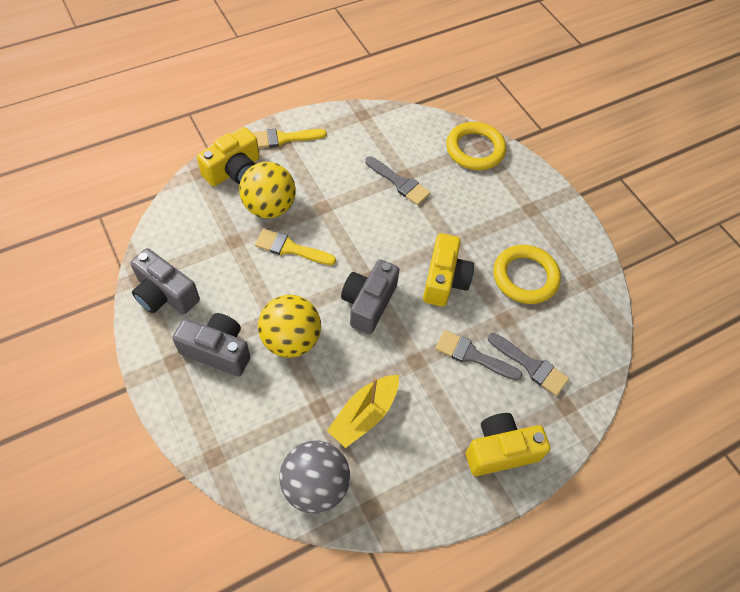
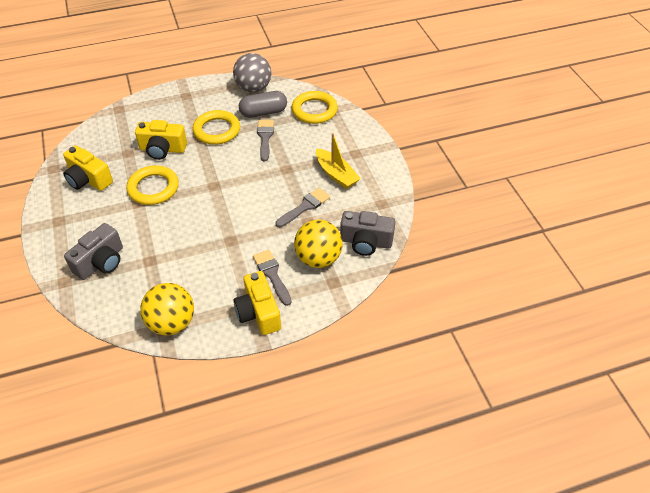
grey camera: 3 -> 2
grey capsule: 0 -> 1
yellow brush: 2 -> 0
yellow ring: 2 -> 3

